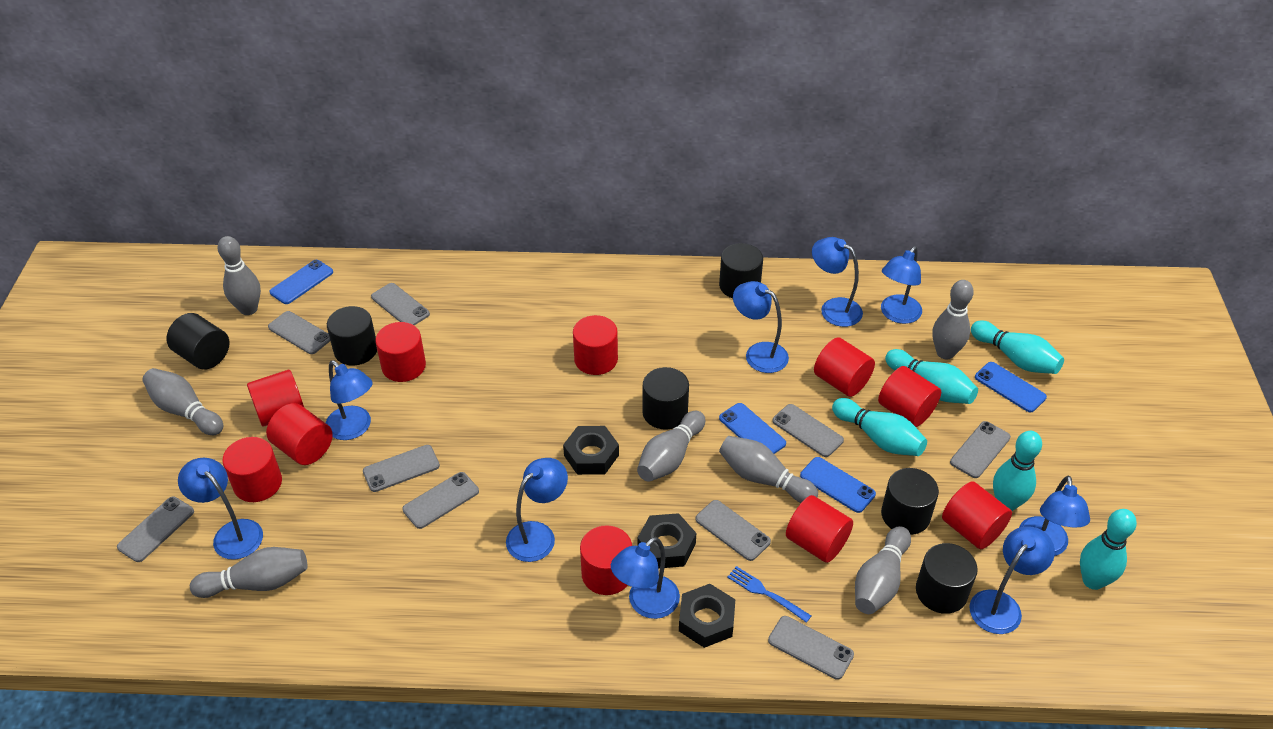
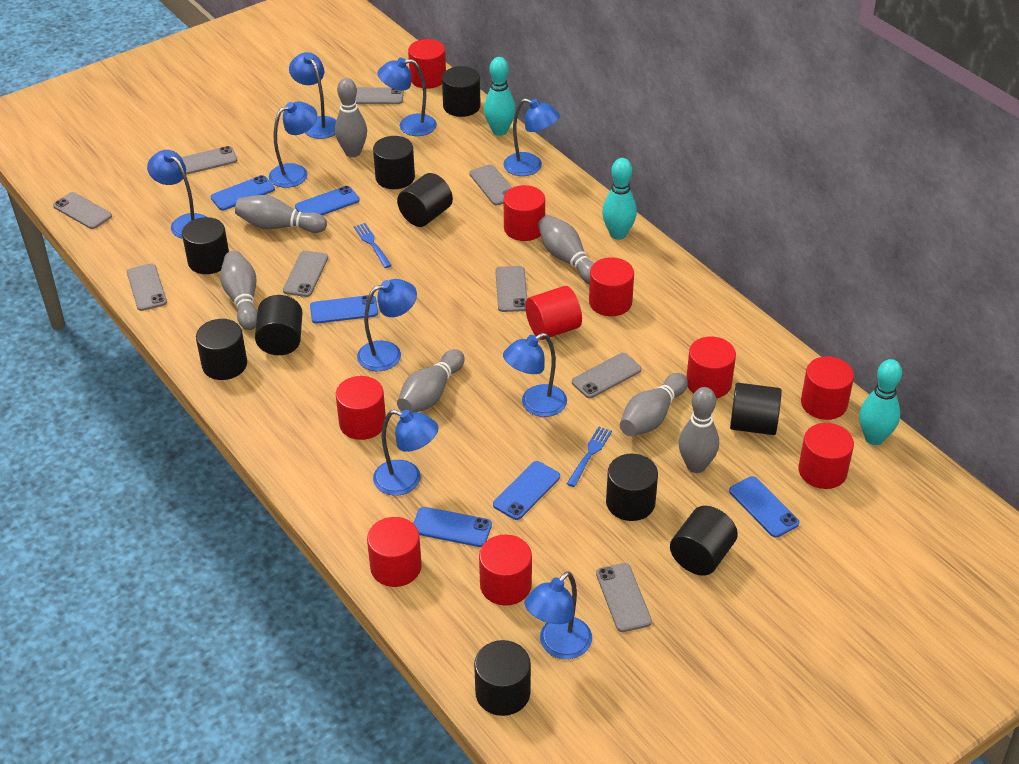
black cylinder: 6 -> 10
black nut: 3 -> 0
blue fork: 1 -> 2
blue phone: 4 -> 6
turquoise bowling pin: 5 -> 3

